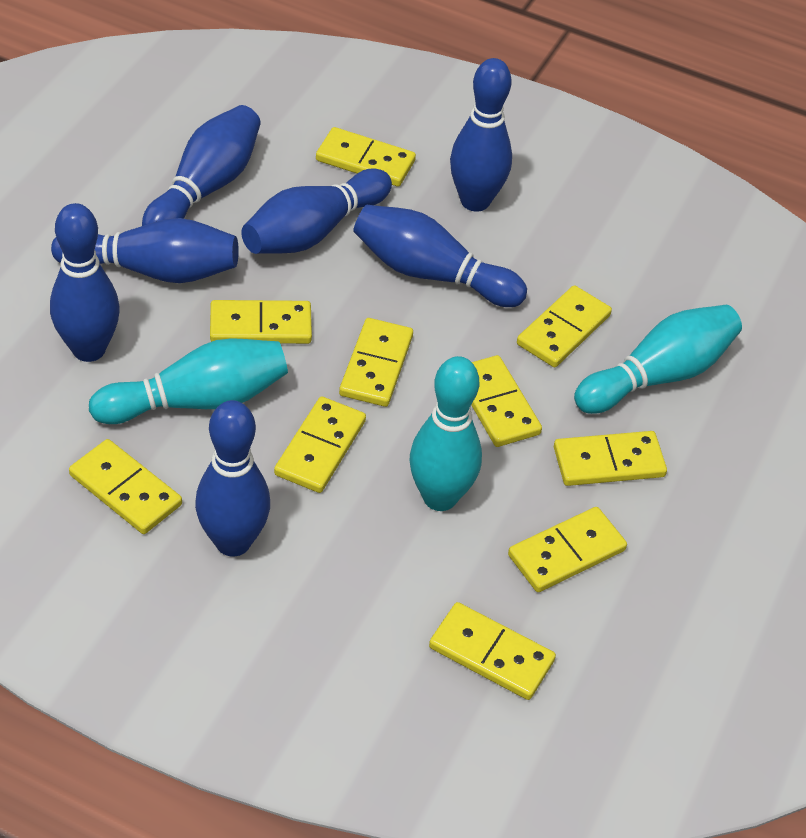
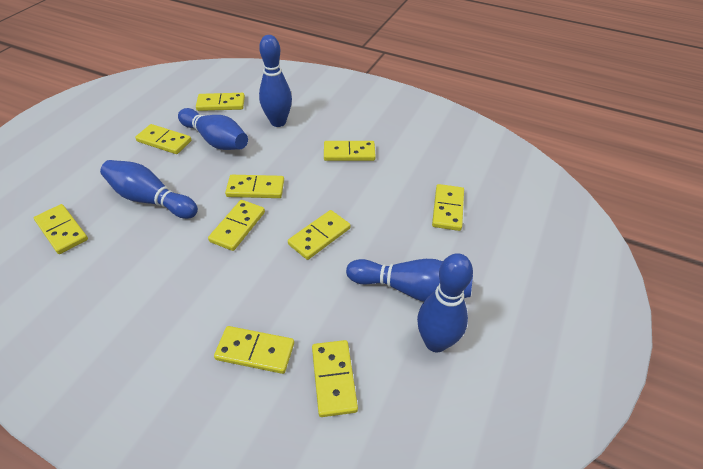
blue bowling pin: 7 -> 5
turquoise bowling pin: 3 -> 0

